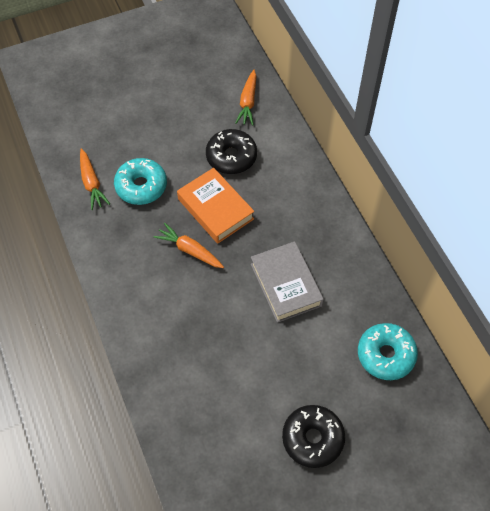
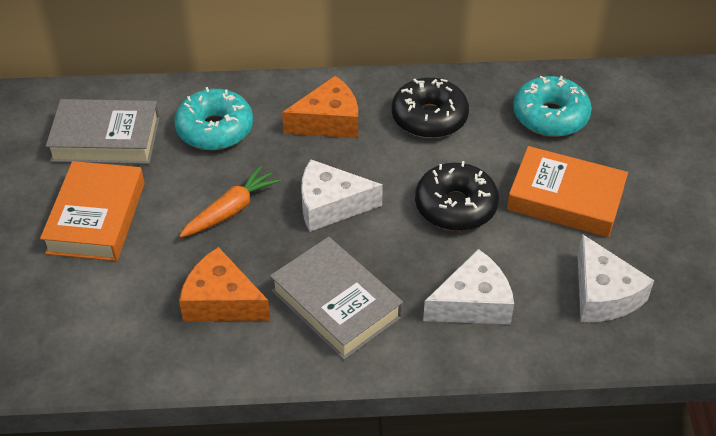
grey book: 1 -> 2
orange book: 1 -> 2
orange carrot: 3 -> 1
orange cheese: 0 -> 2
white cheese: 0 -> 3

